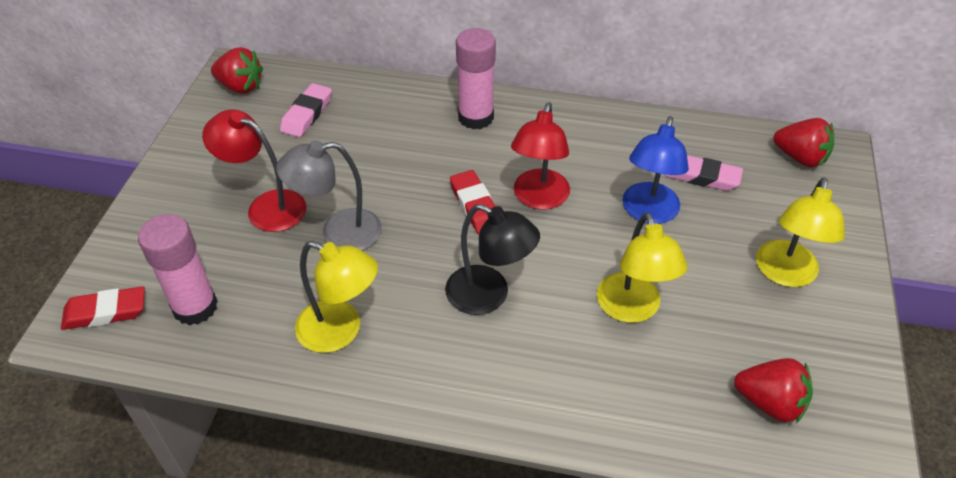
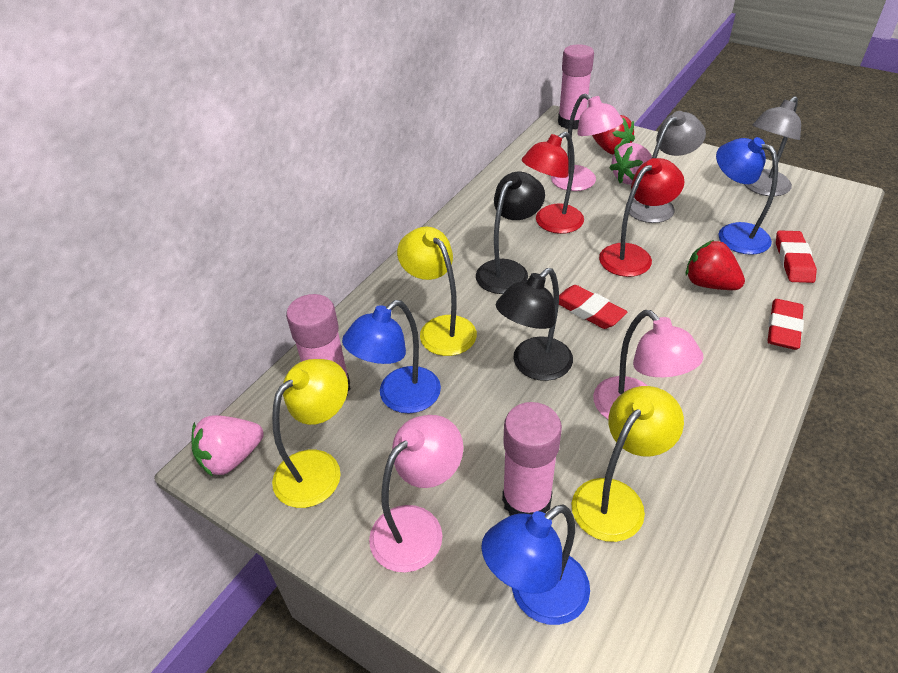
black lamp: 1 -> 2
blue lamp: 1 -> 3
grey lamp: 1 -> 2
pink eraser: 2 -> 0
pink glue stick: 2 -> 3
pink lamp: 0 -> 3
pink strawberry: 0 -> 2
red eraser: 2 -> 3
red strawberry: 3 -> 2

